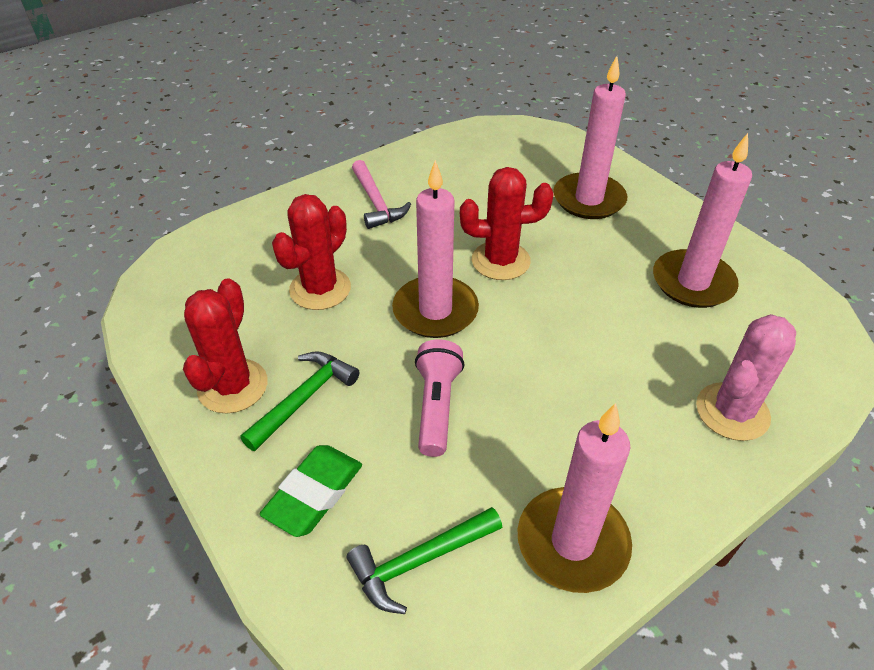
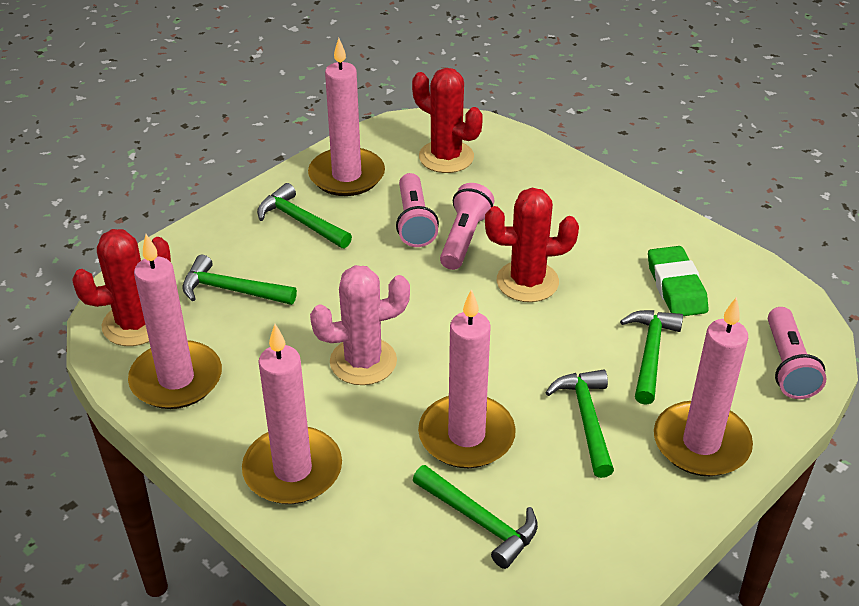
green hammer: 2 -> 5
pink candle: 4 -> 5
pink flashlight: 1 -> 3
pink hammer: 1 -> 0

